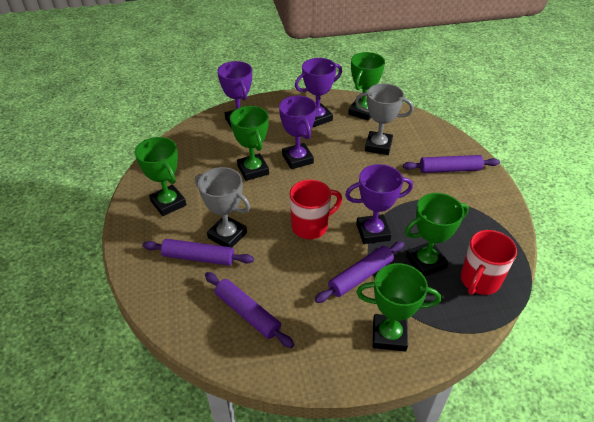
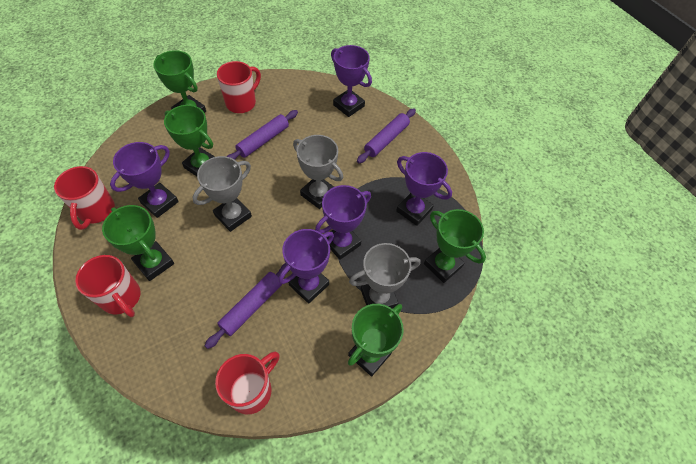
grey trophy: 2 -> 3
purple rolling pin: 4 -> 3
purple trophy: 4 -> 5
red mug: 2 -> 4

